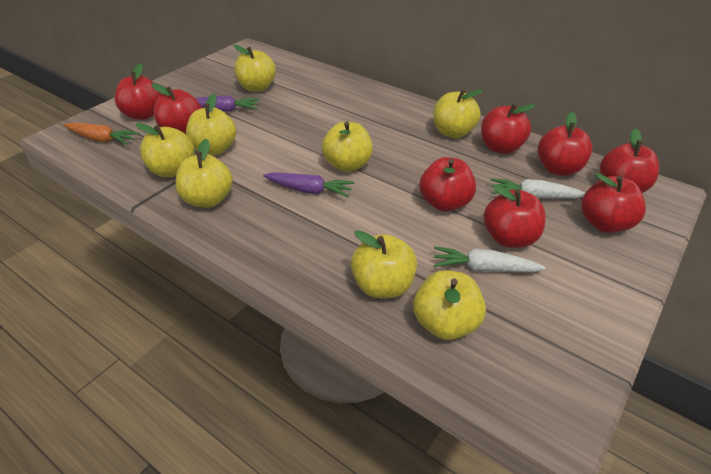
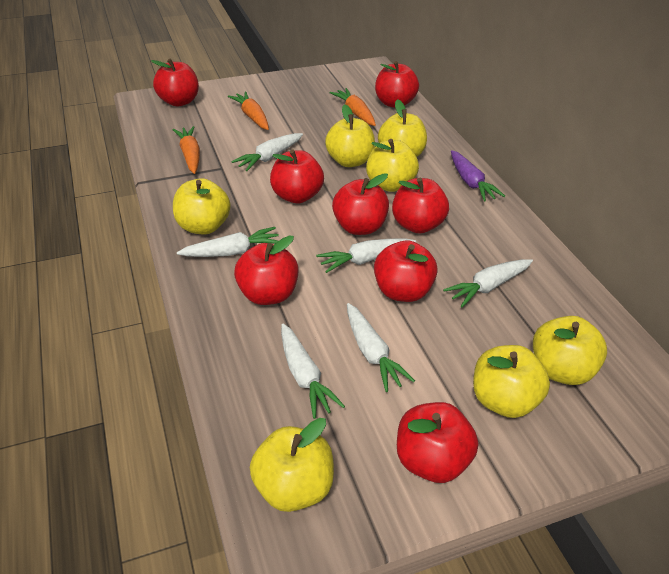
orange carrot: 1 -> 3
purple carrot: 2 -> 1
white carrot: 2 -> 6
yellow apple: 8 -> 7

